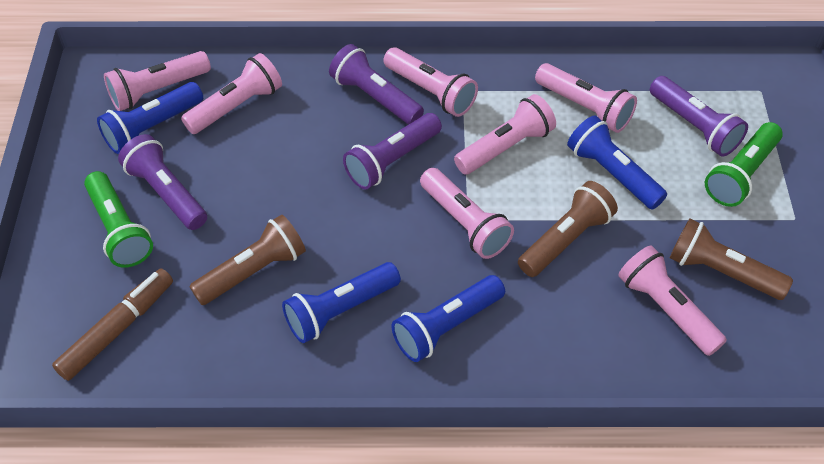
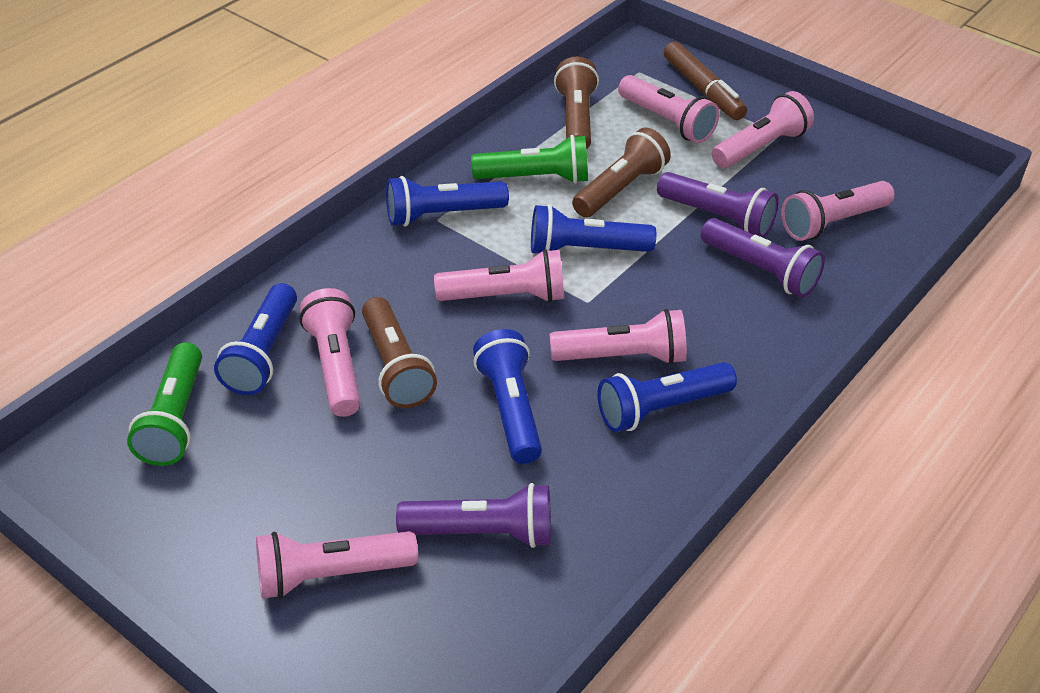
blue flashlight: 4 -> 5
purple flashlight: 4 -> 3

